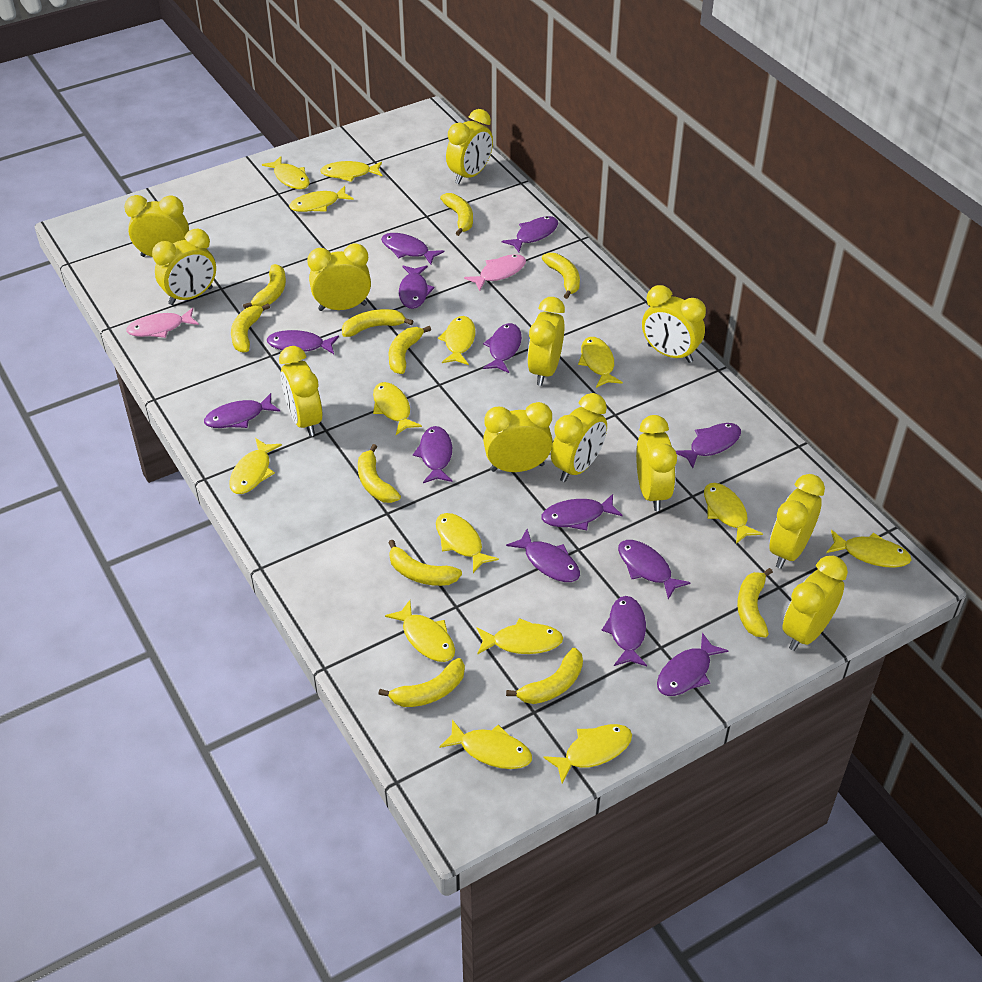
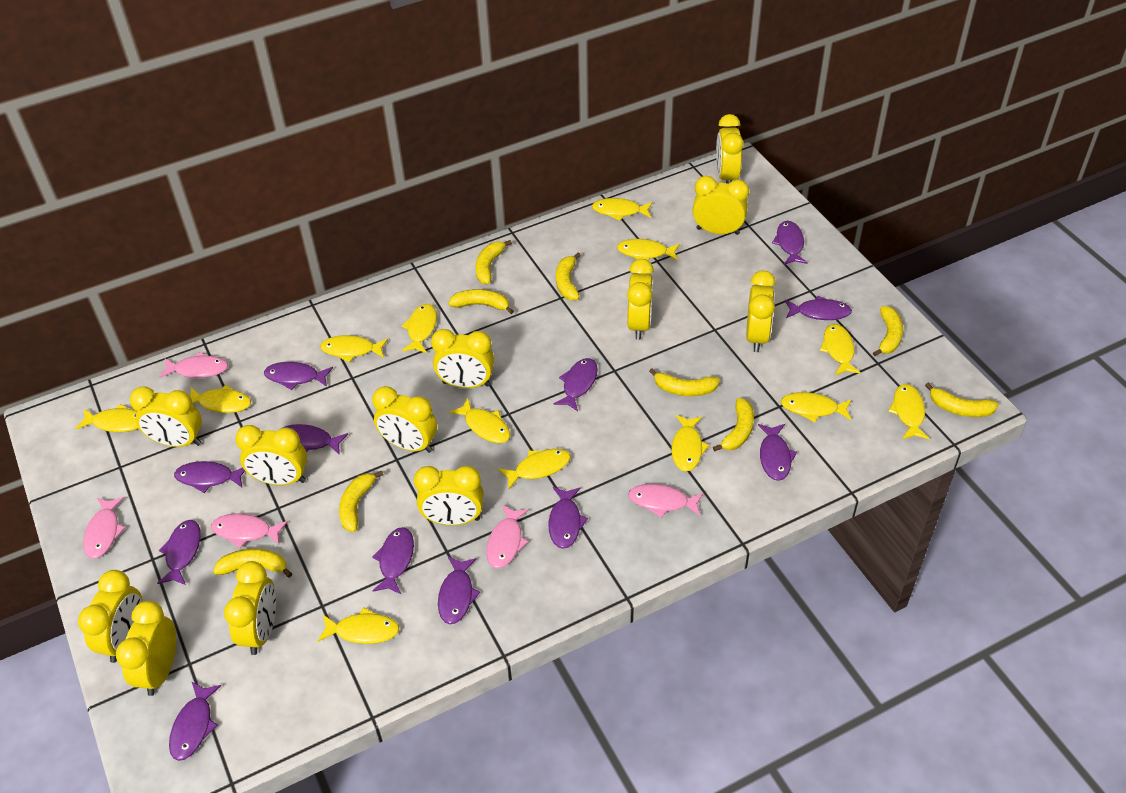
pink fish: 2 -> 5
purple fish: 13 -> 12
yellow banana: 11 -> 9
yellow fish: 14 -> 13

